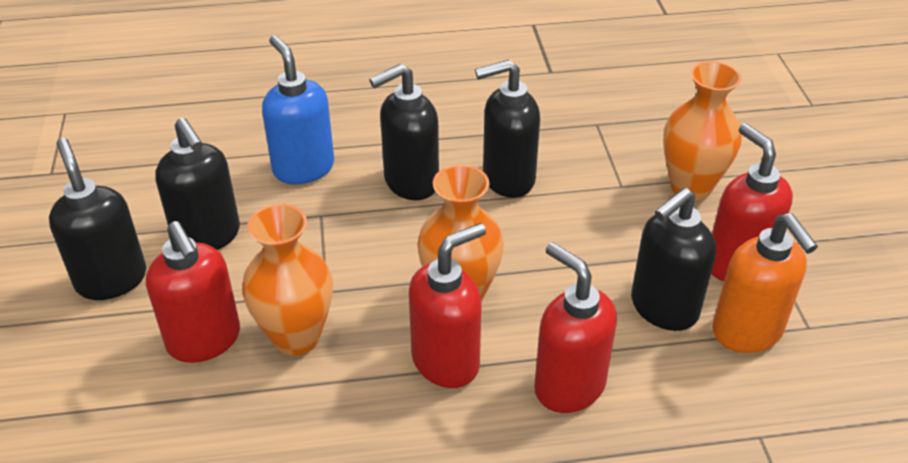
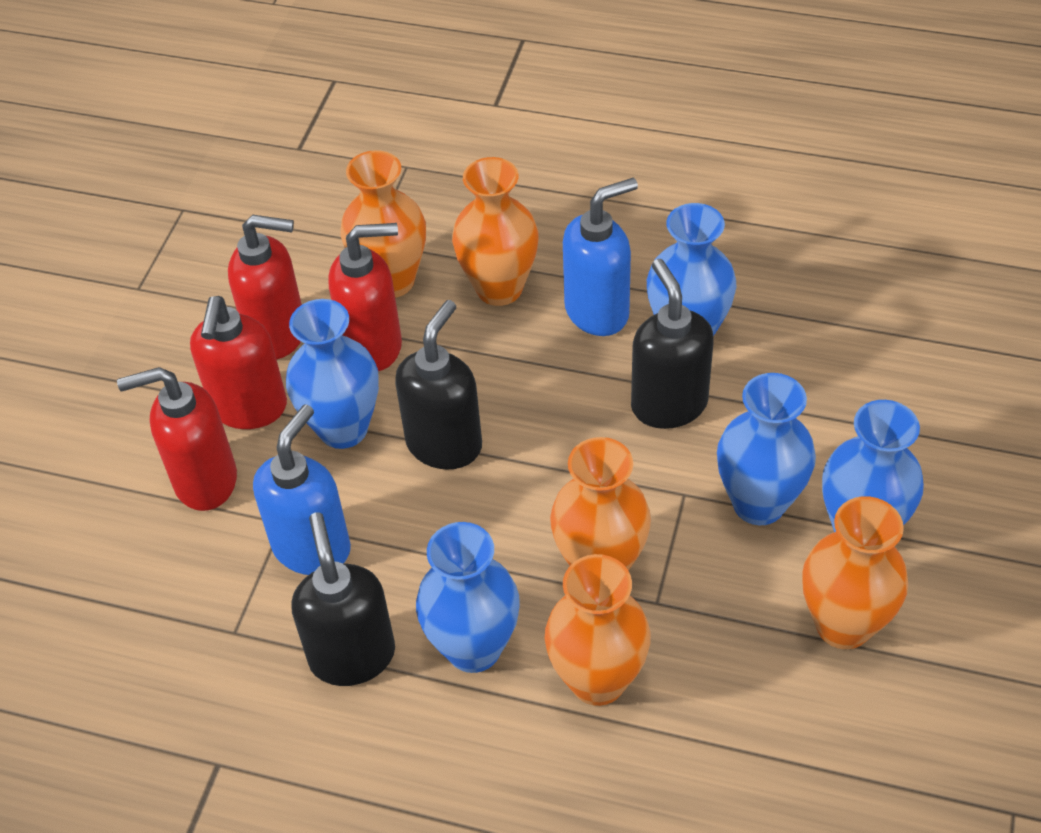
black soap dispenser: 5 -> 3
blue soap dispenser: 1 -> 2
blue vase: 0 -> 5
orange soap dispenser: 1 -> 0
orange vase: 3 -> 5

